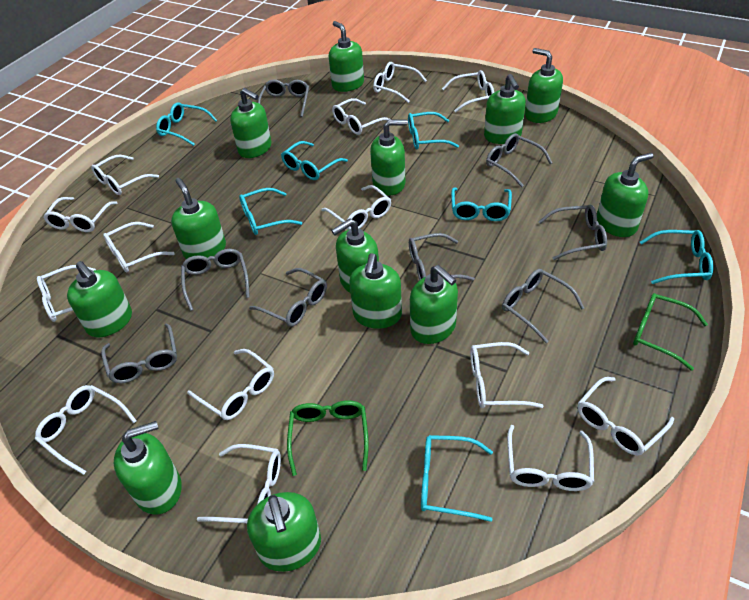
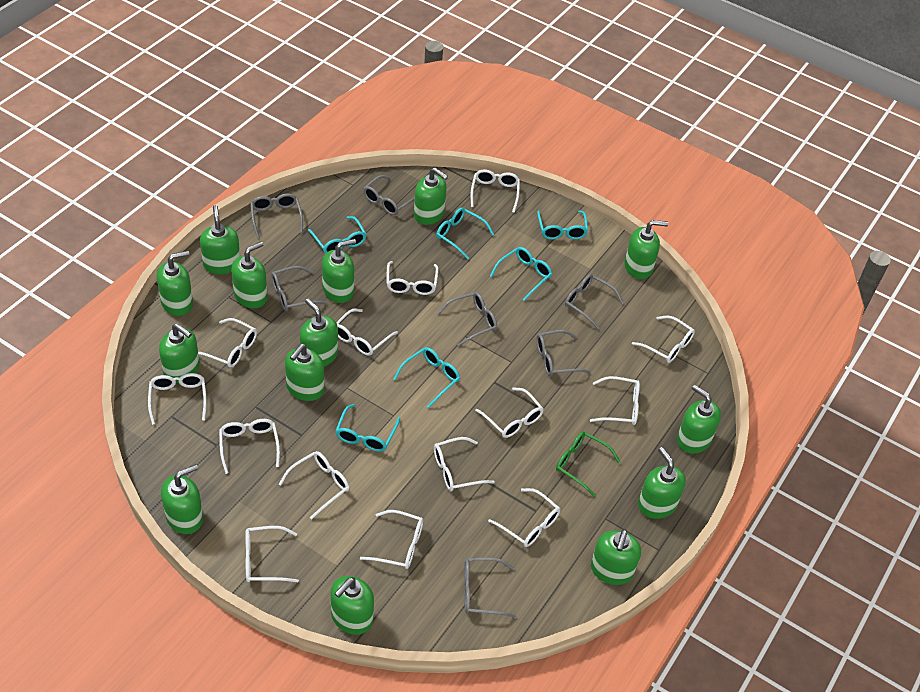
green glasses: 2 -> 1
green soap dispenser: 13 -> 14
grey glasses: 8 -> 7
turquoise glasses: 7 -> 6

